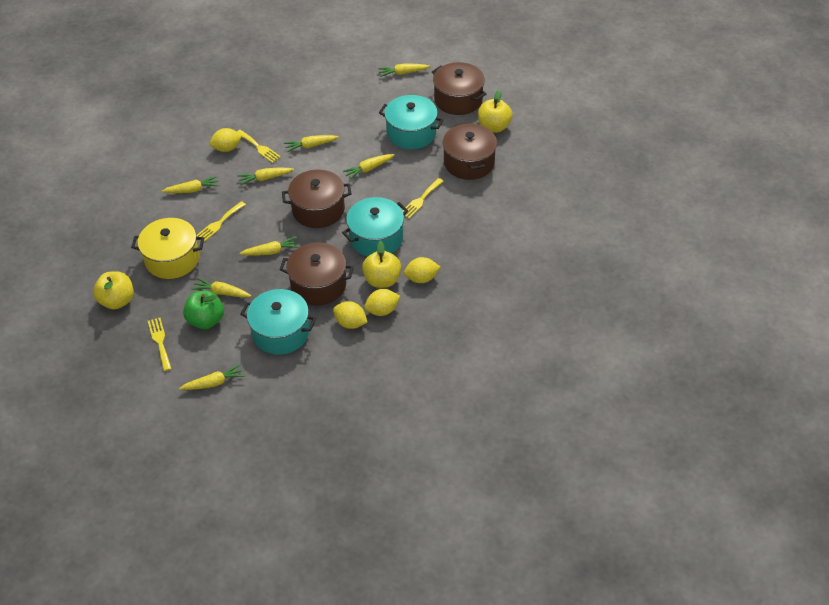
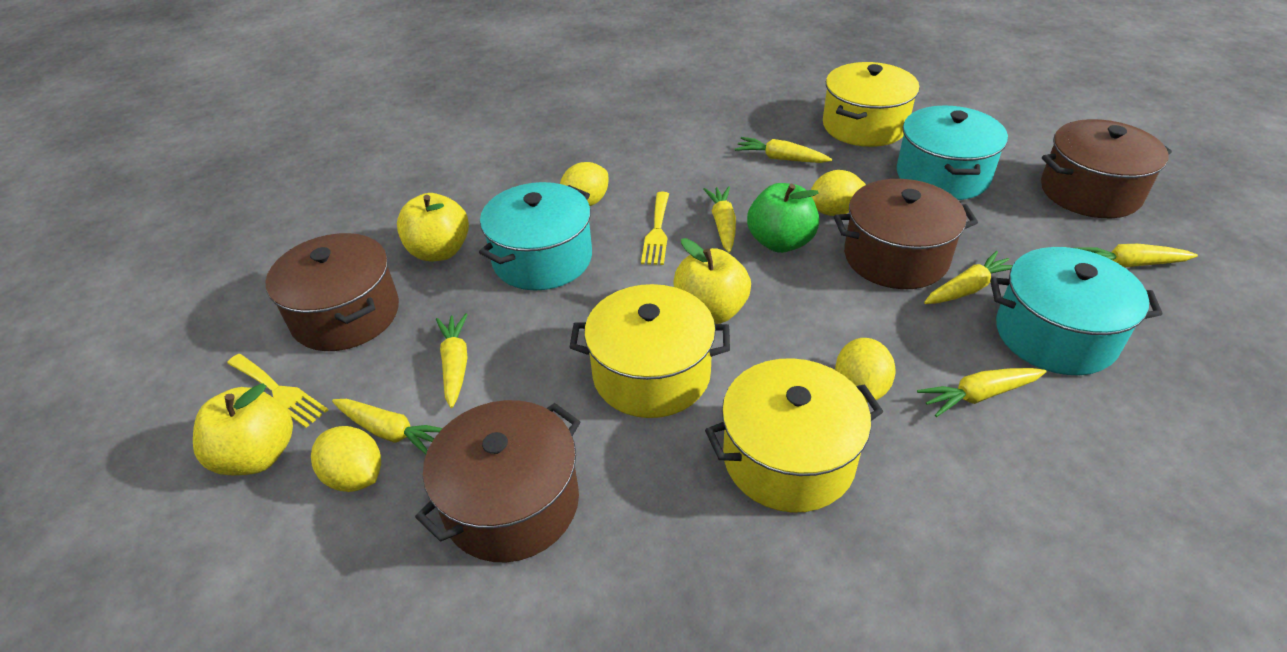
yellow carrot: 8 -> 7
yellow fork: 4 -> 2
yellow pot: 1 -> 3

